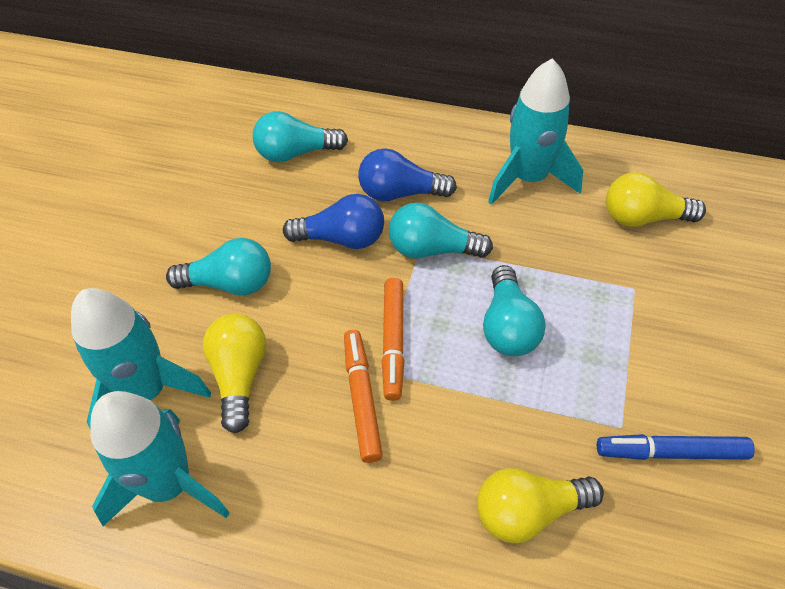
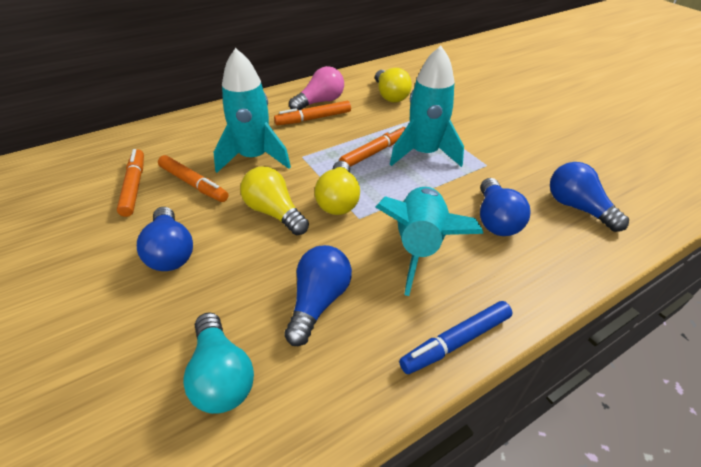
blue light bulb: 2 -> 4
orange marker: 2 -> 4
pink light bulb: 0 -> 1
turquoise light bulb: 4 -> 1

